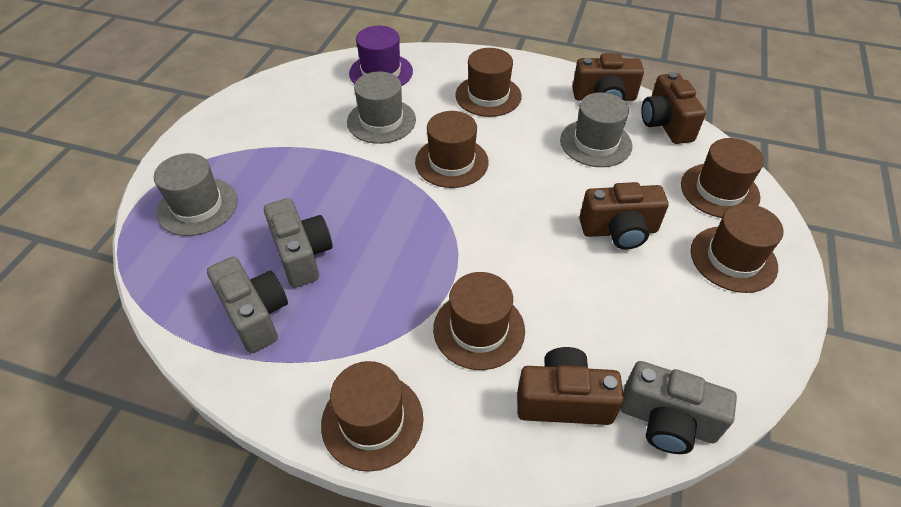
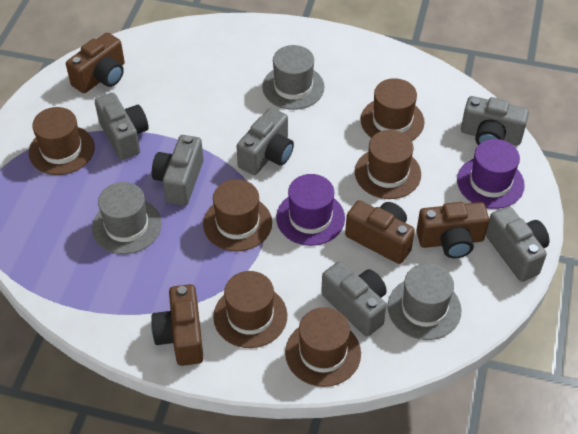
grey camera: 3 -> 6
purple hat: 1 -> 2

